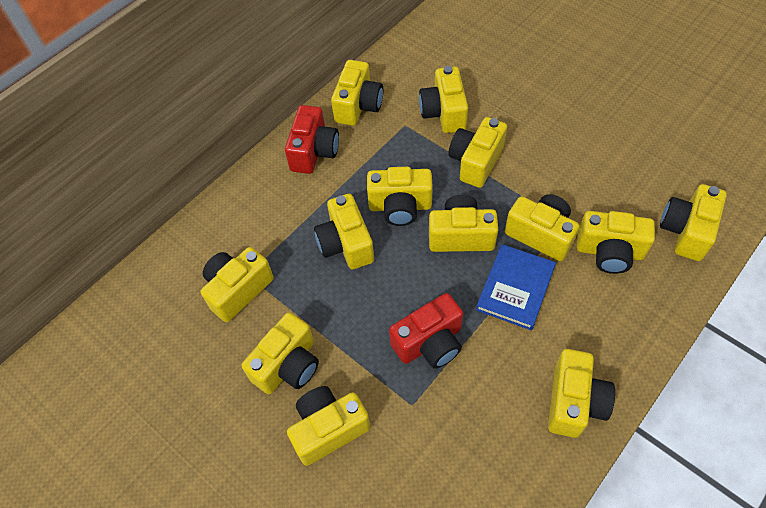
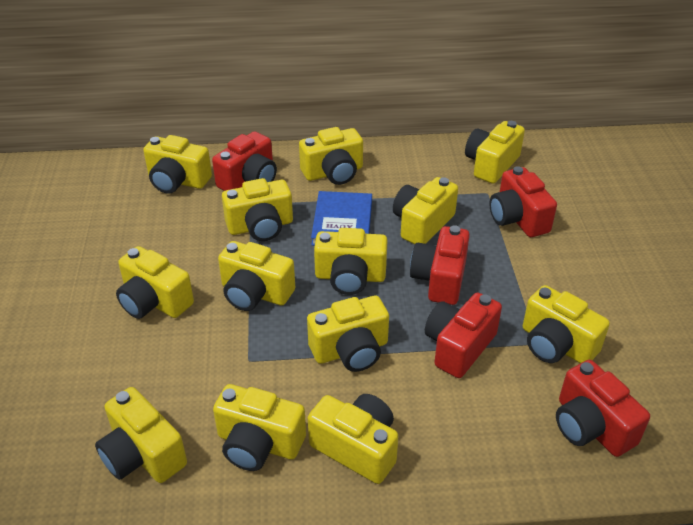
red camera: 2 -> 5

